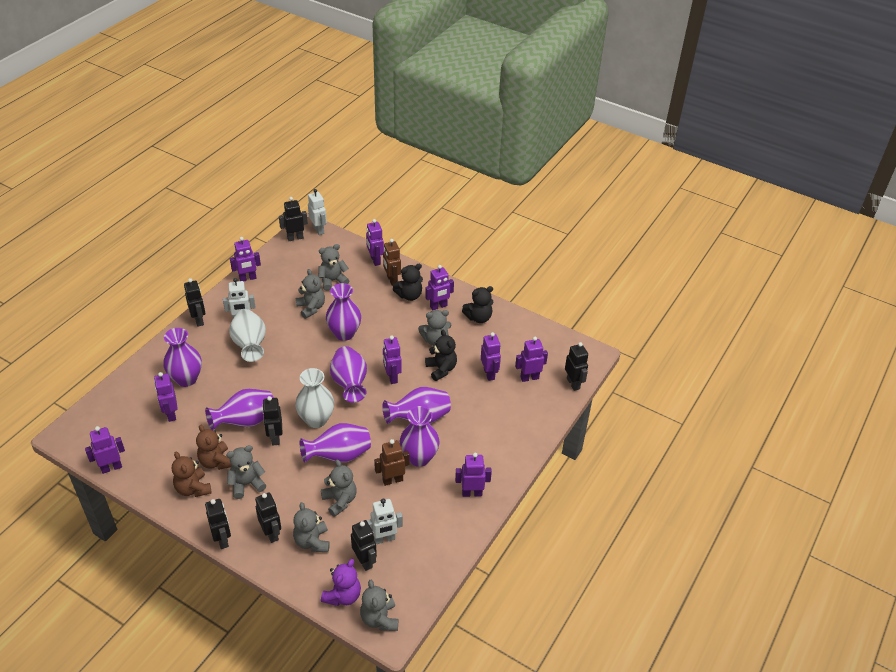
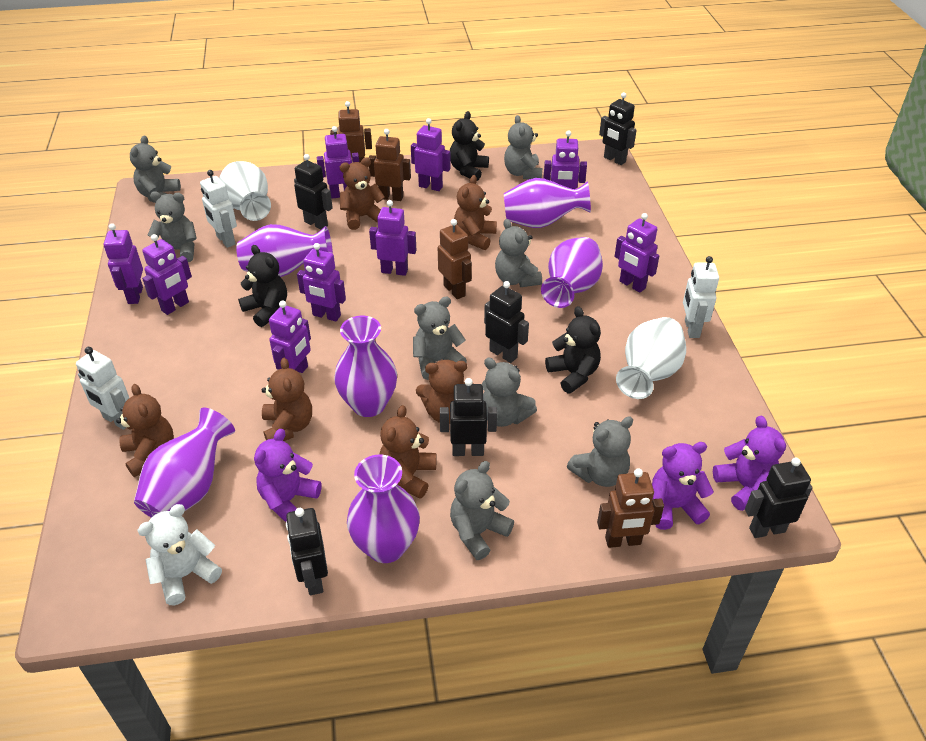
black robot: 7 -> 6
brown robot: 2 -> 4
brown teddy bear: 2 -> 6
grey teddy bear: 7 -> 8
purple teddy bear: 1 -> 3
purple vase: 7 -> 6
white teddy bear: 0 -> 1

